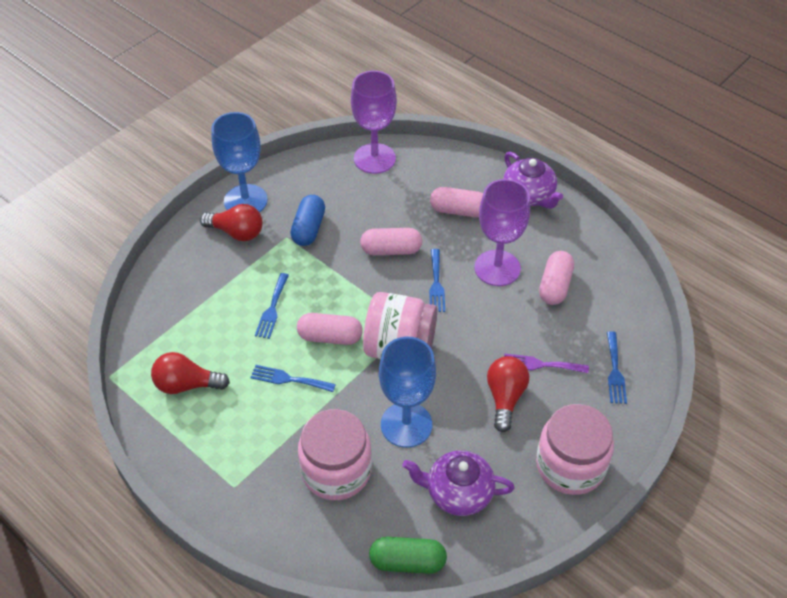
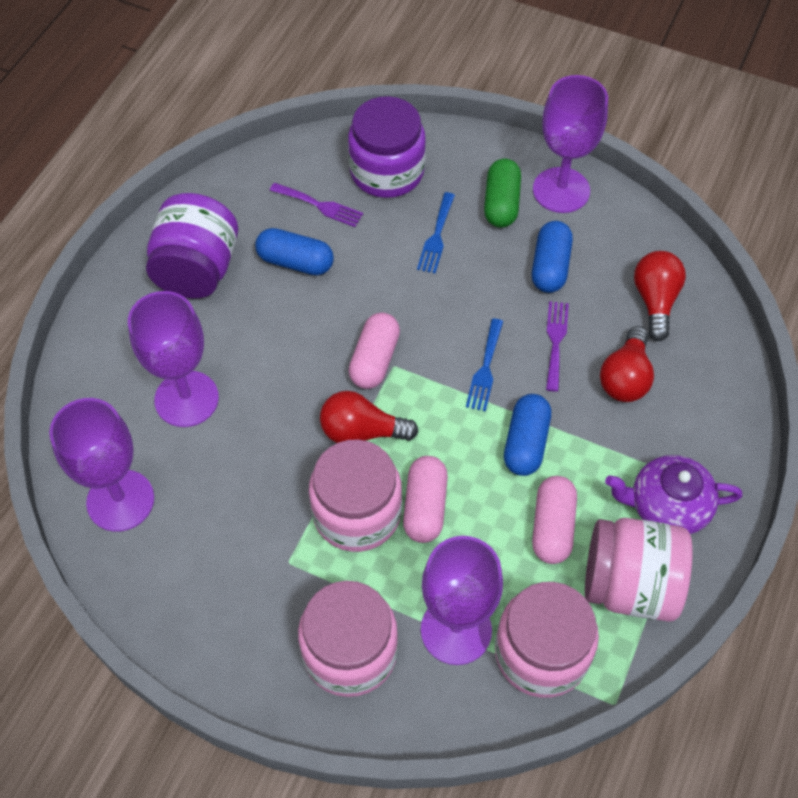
blue capsule: 1 -> 3
blue fork: 4 -> 2
blue goblet: 2 -> 0
pink capsule: 4 -> 3
pink jar: 3 -> 4
purple fork: 1 -> 2
purple goblet: 2 -> 4
purple jar: 0 -> 2
purple teapot: 2 -> 1

